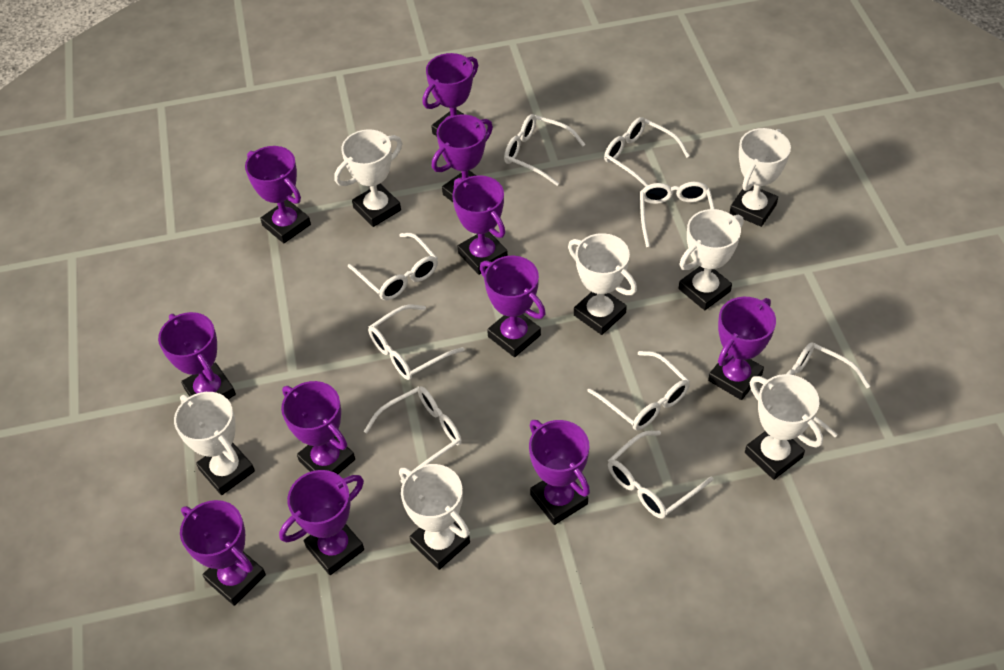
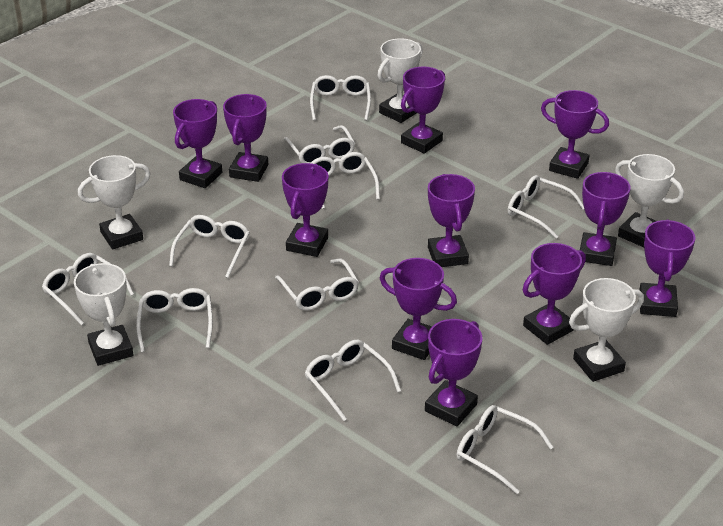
white glasses: 9 -> 10
white trophy: 7 -> 5

